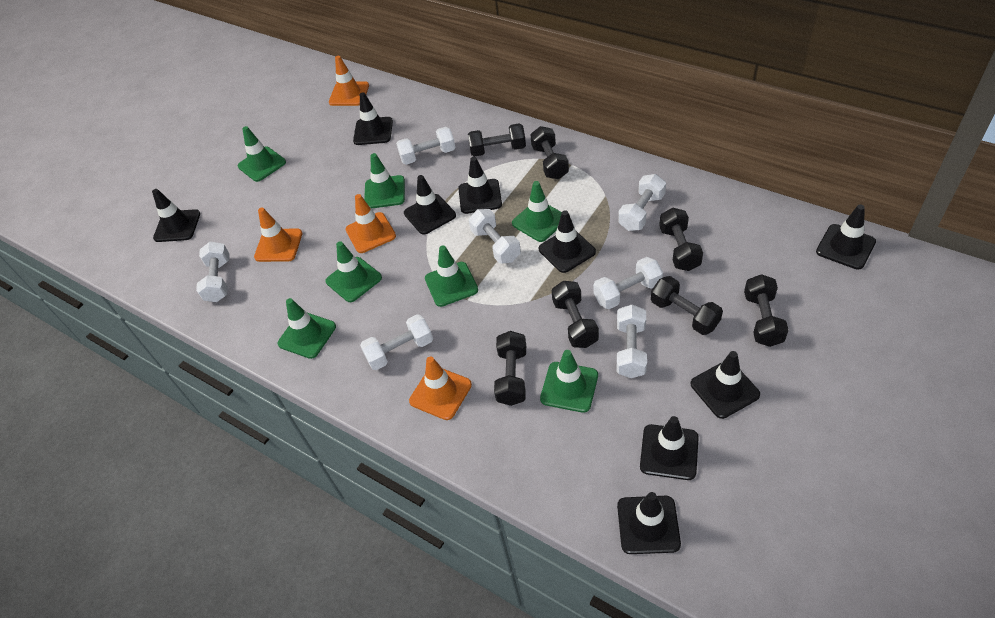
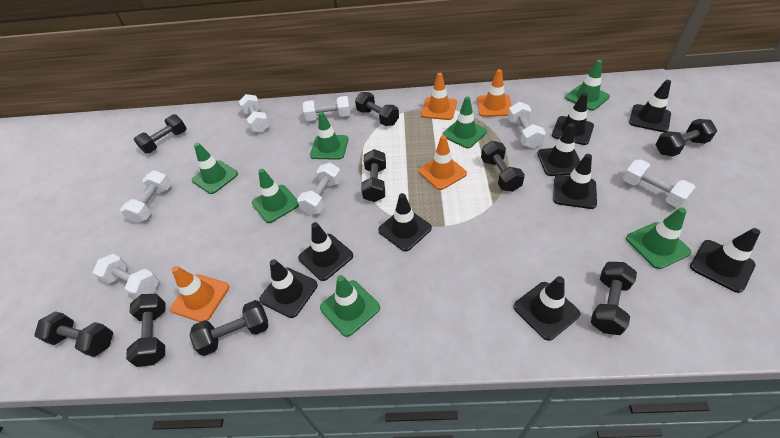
black dumbbell: 7 -> 9

